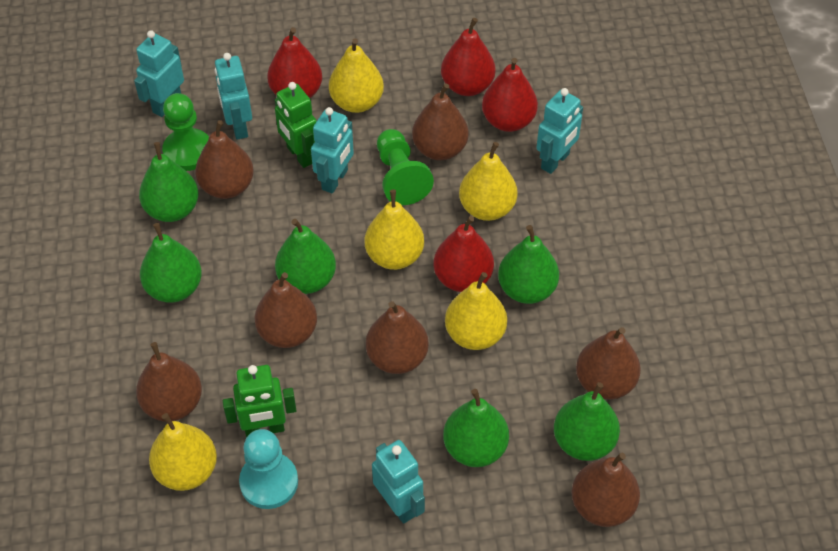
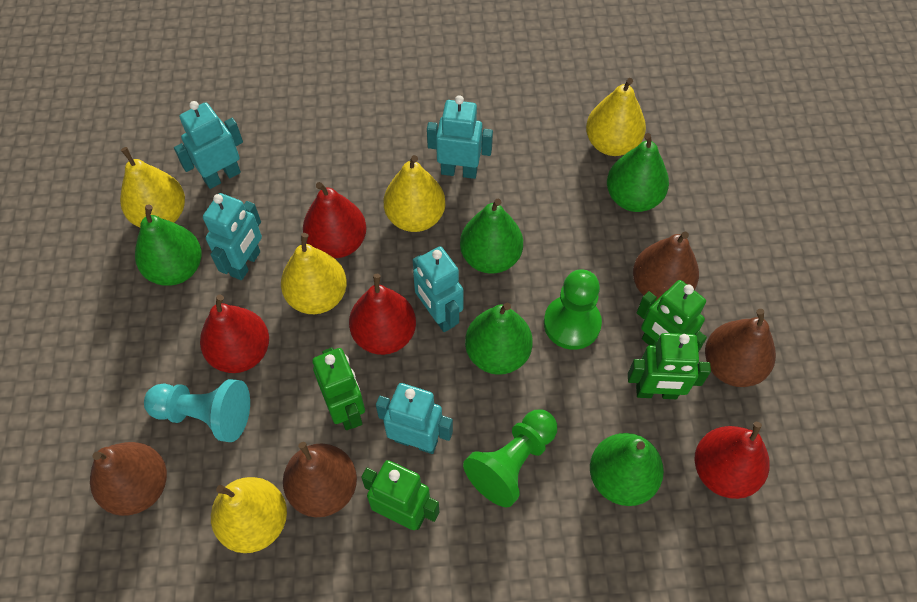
brown pear: 7 -> 4
green pear: 6 -> 5
green robot: 2 -> 4

